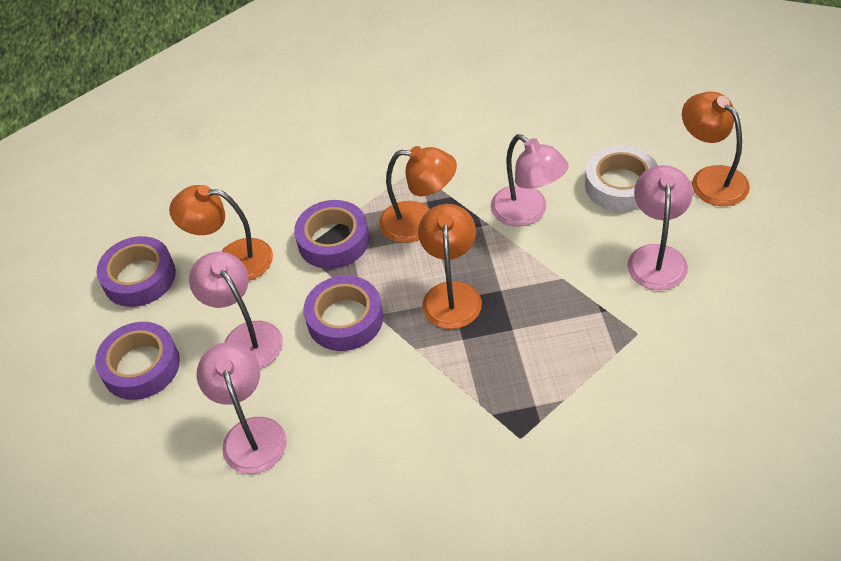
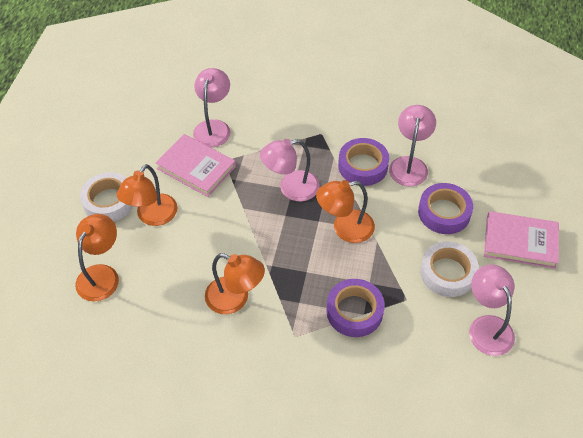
pink book: 0 -> 2
purple tape: 4 -> 3
white tape: 1 -> 2

